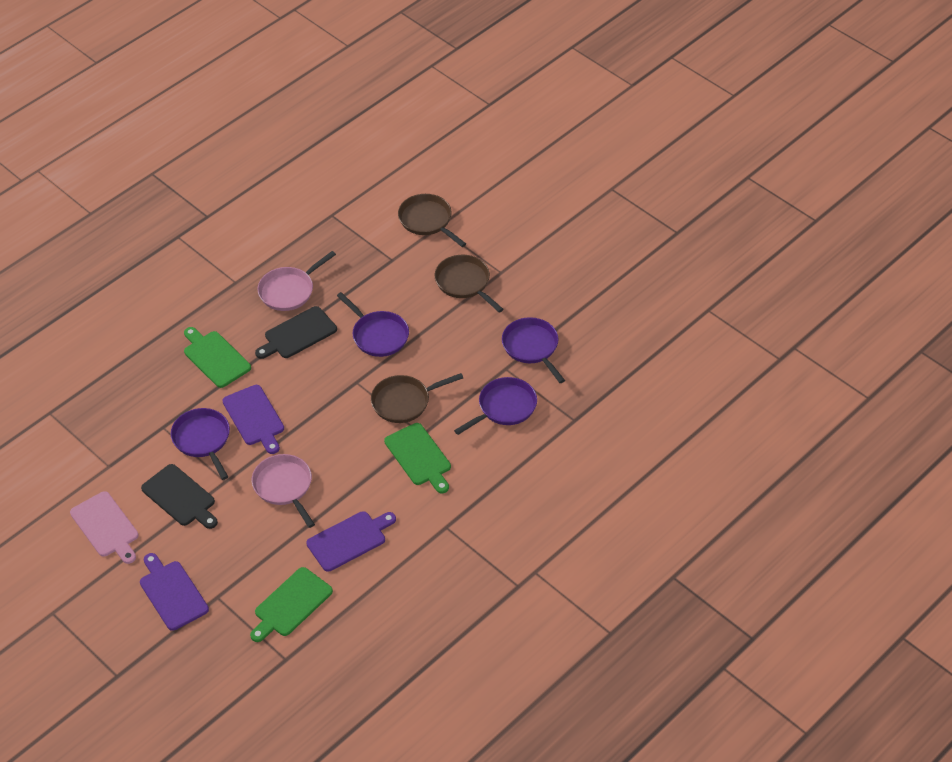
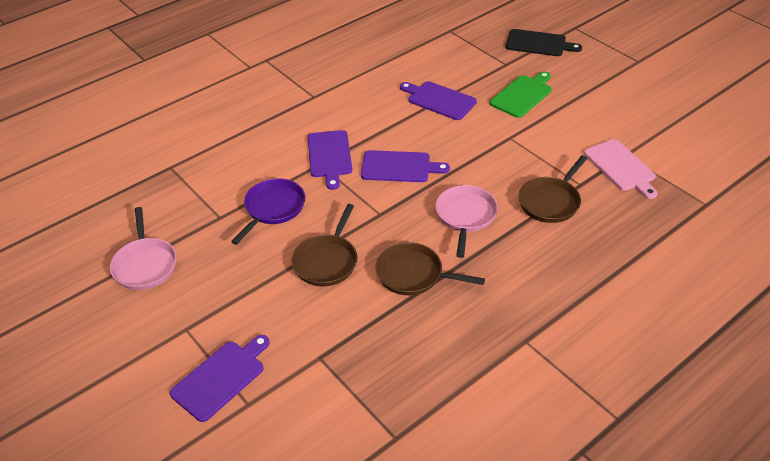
black cutting board: 2 -> 1
green cutting board: 3 -> 1
purple cutting board: 3 -> 4
purple pan: 4 -> 1

